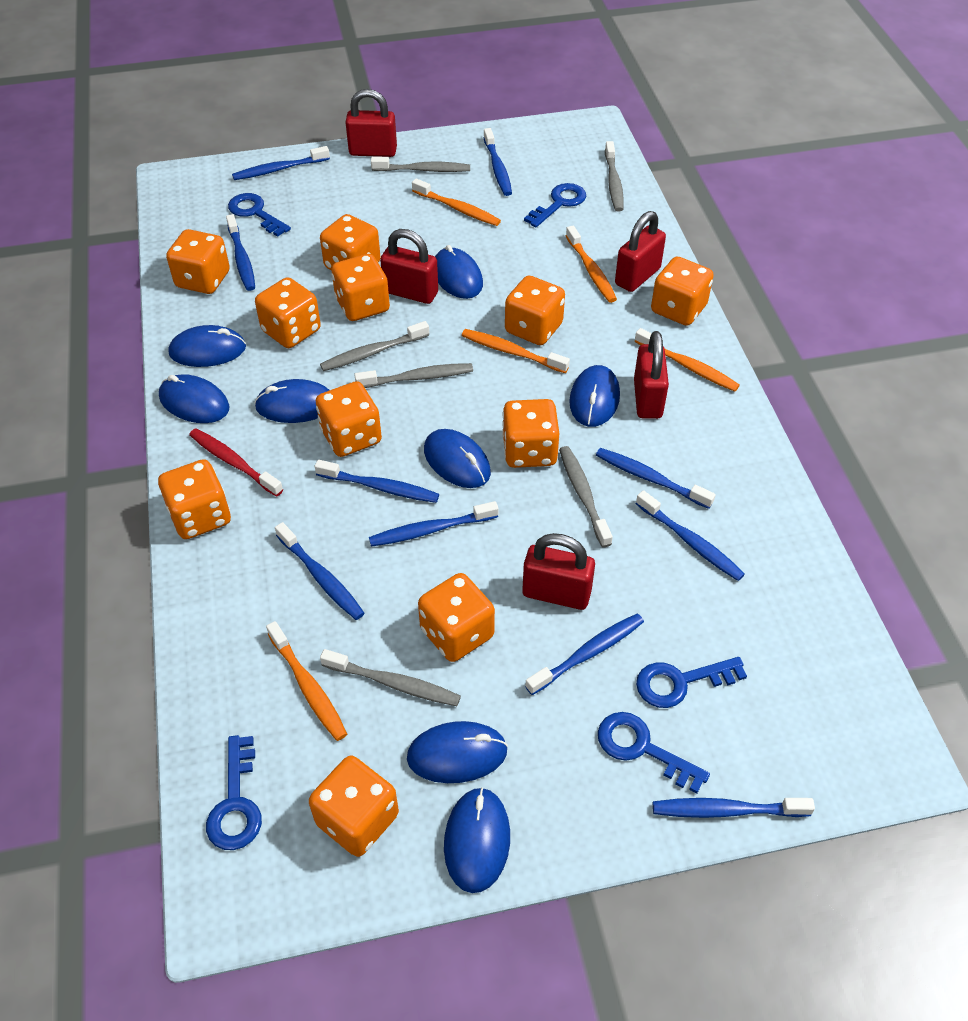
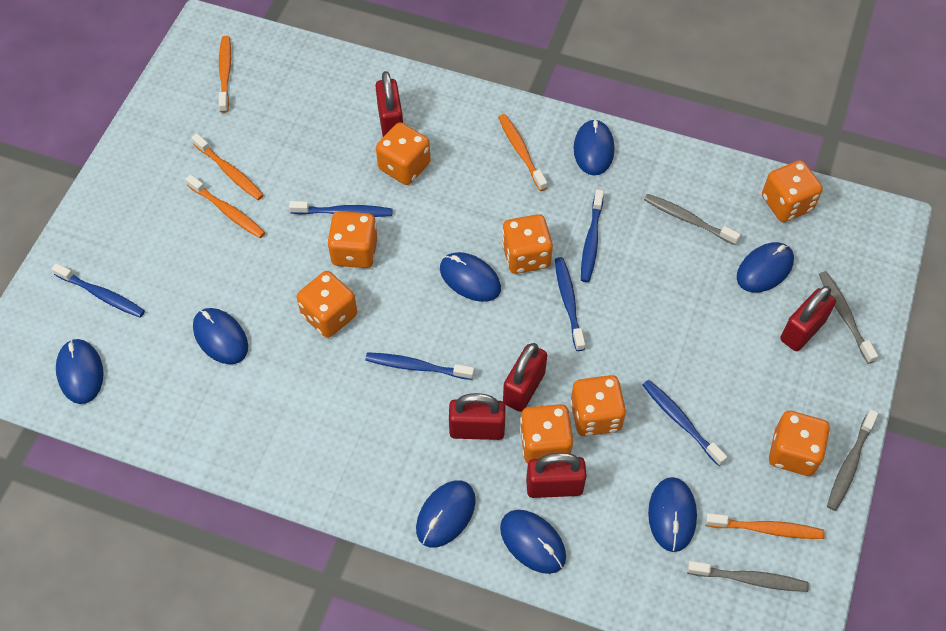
blue key: 5 -> 0
blue toothbrush: 10 -> 6
grey toothbrush: 6 -> 4
orange dice: 11 -> 8
red toothbrush: 1 -> 0

